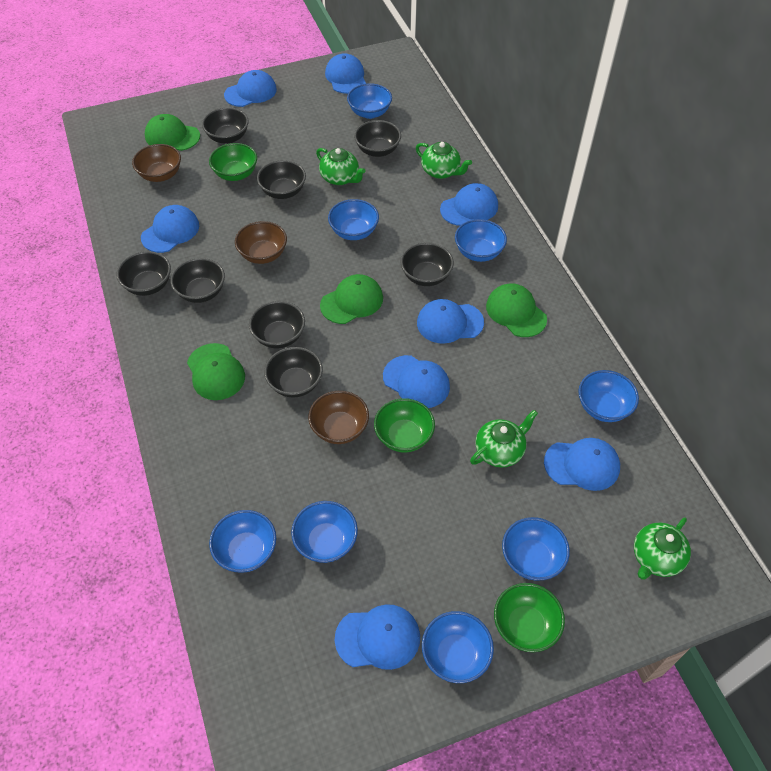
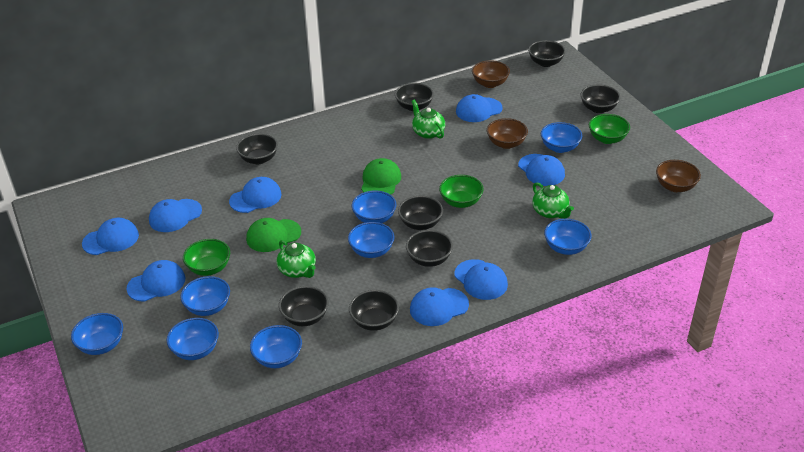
green cap: 4 -> 2
green teapot: 4 -> 3

